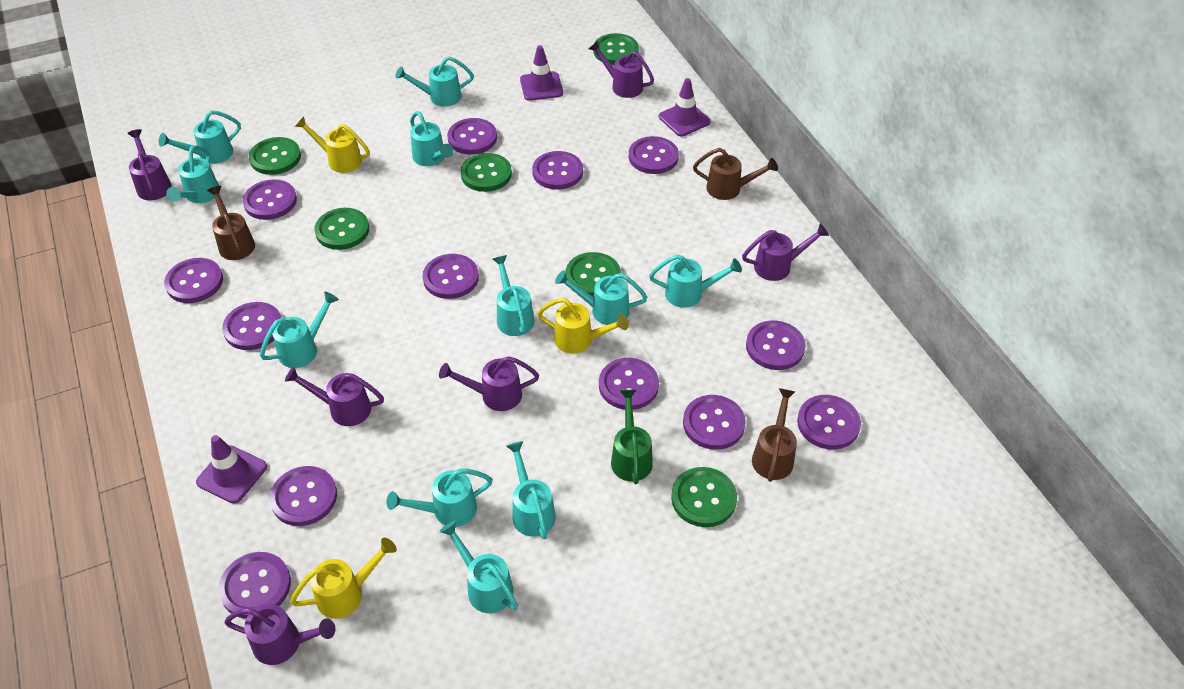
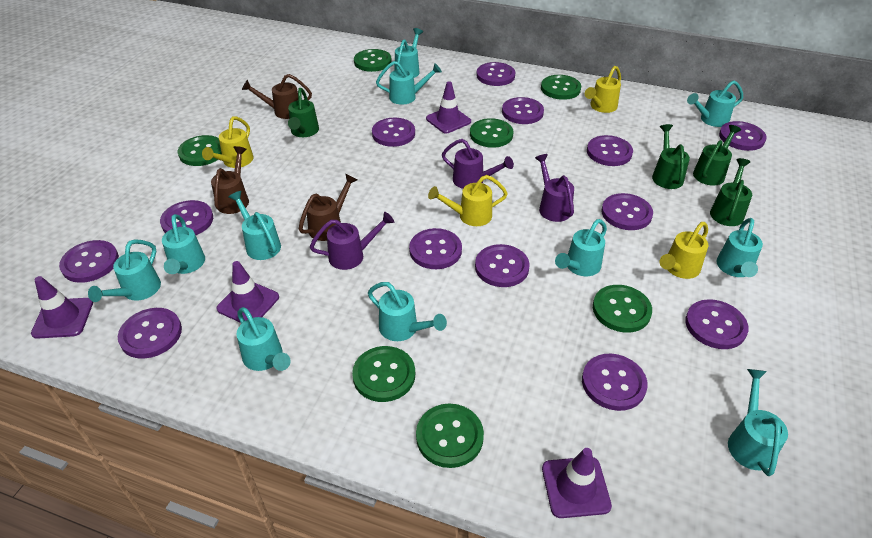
green button: 6 -> 7
green watering can: 1 -> 4
purple traffic cone: 3 -> 4
purple watering can: 6 -> 3
yellow watering can: 3 -> 4

